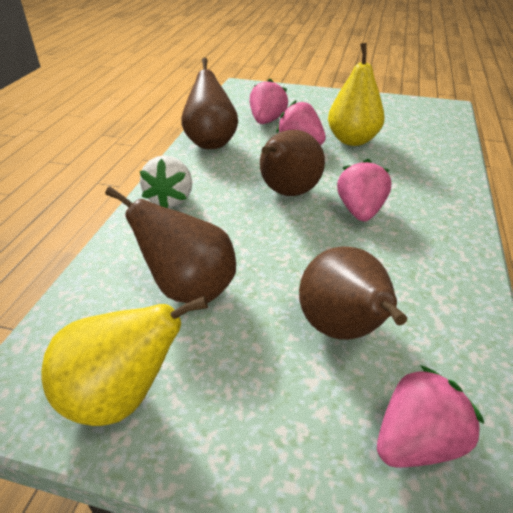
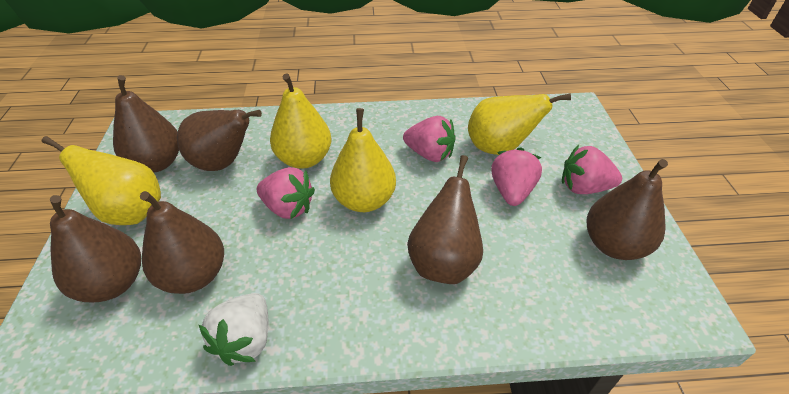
brown pear: 4 -> 6
yellow pear: 2 -> 4

